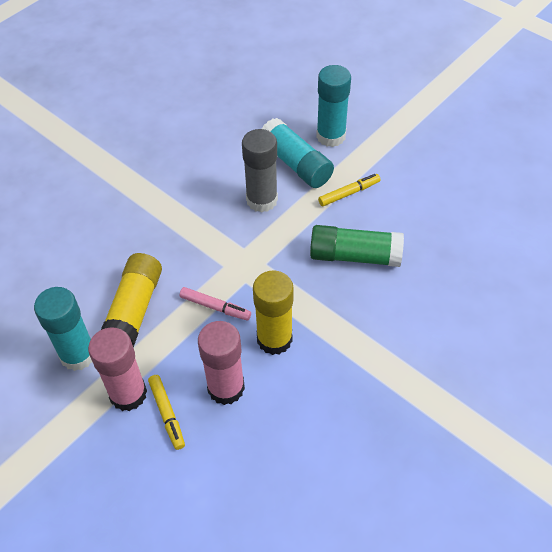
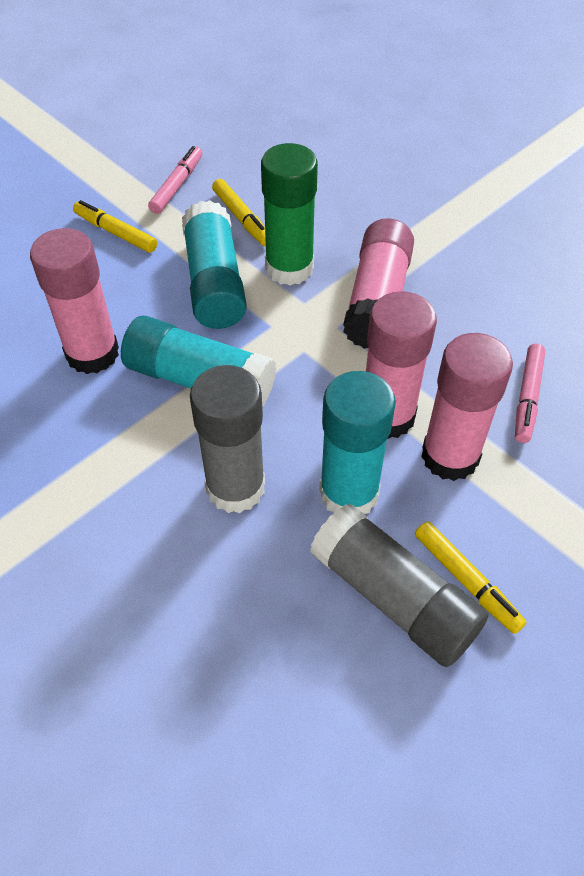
grey glue stick: 1 -> 2
pink glue stick: 2 -> 4
pink marker: 1 -> 2
yellow glue stick: 2 -> 0
yellow marker: 2 -> 3

